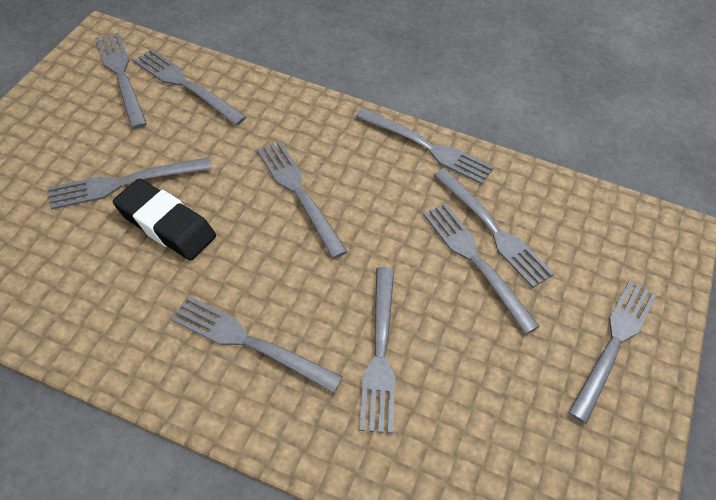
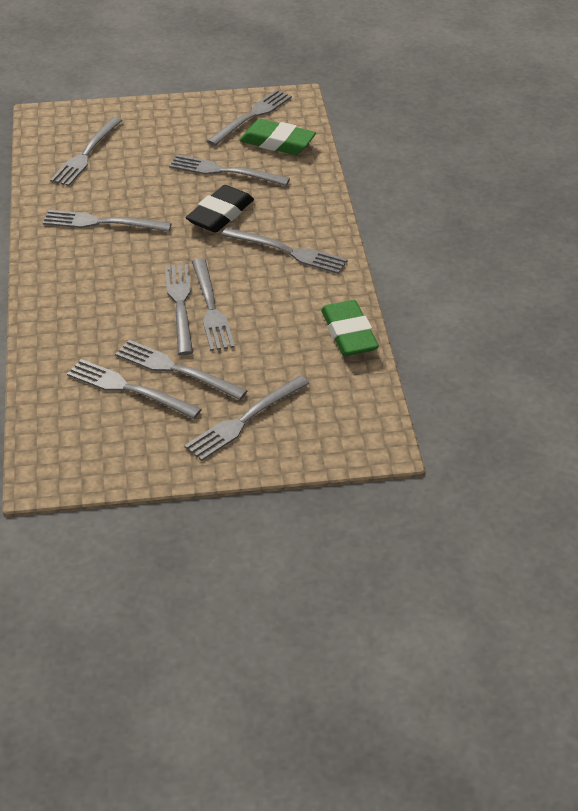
green eraser: 0 -> 2

